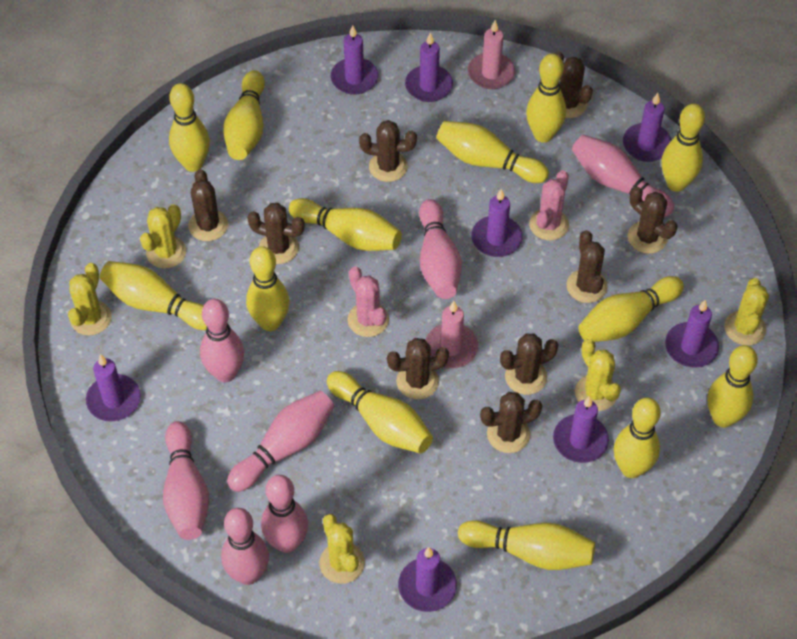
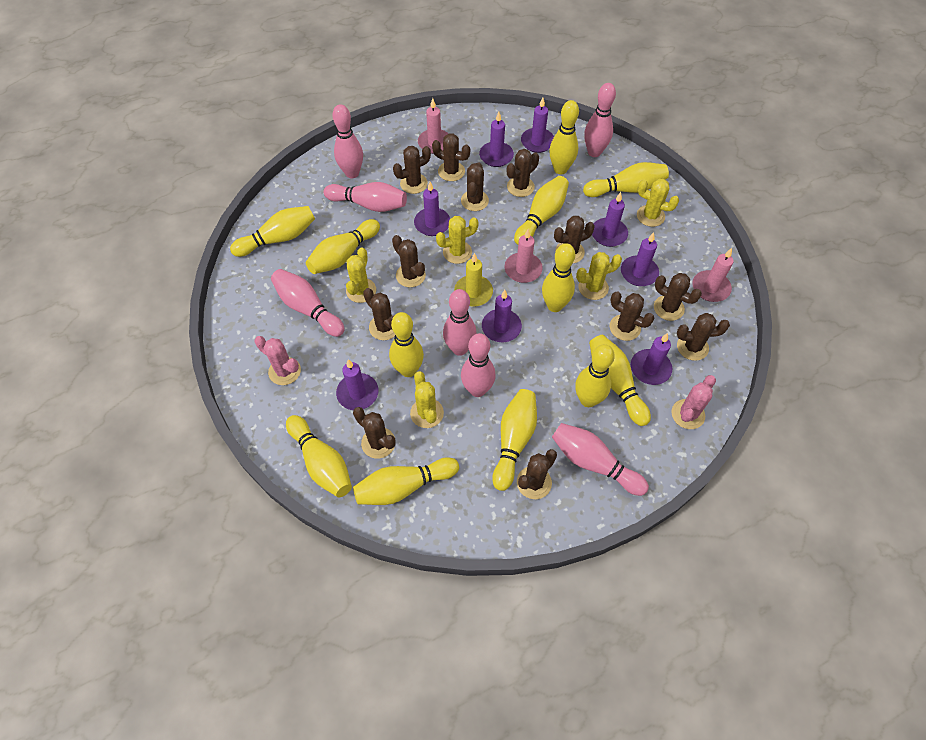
brown cactus: 9 -> 12
pink candle: 2 -> 3
yellow bowling pin: 13 -> 12
yellow candle: 0 -> 1

